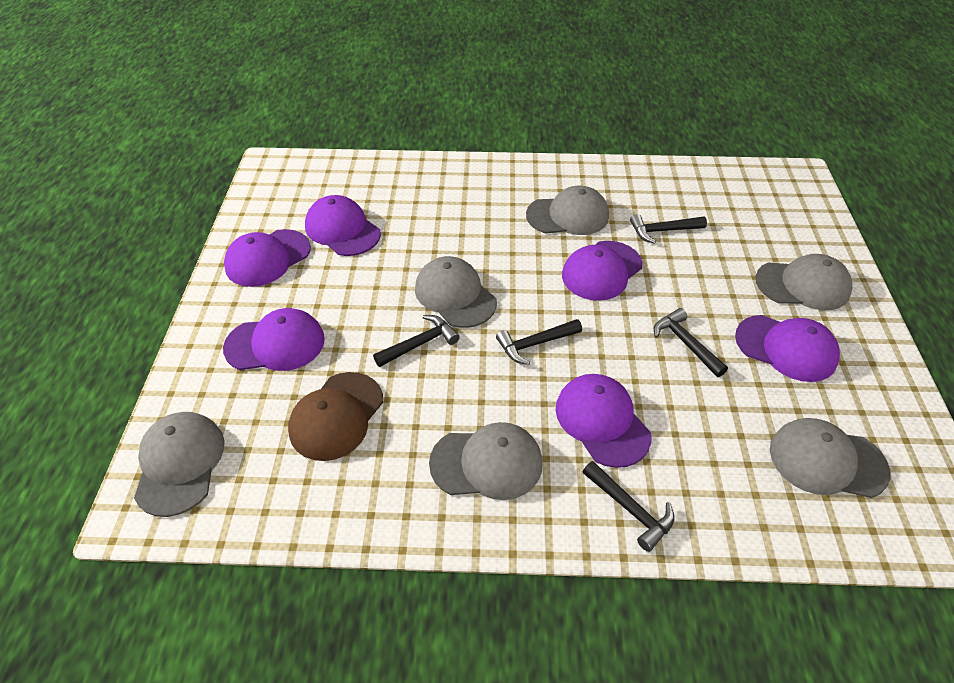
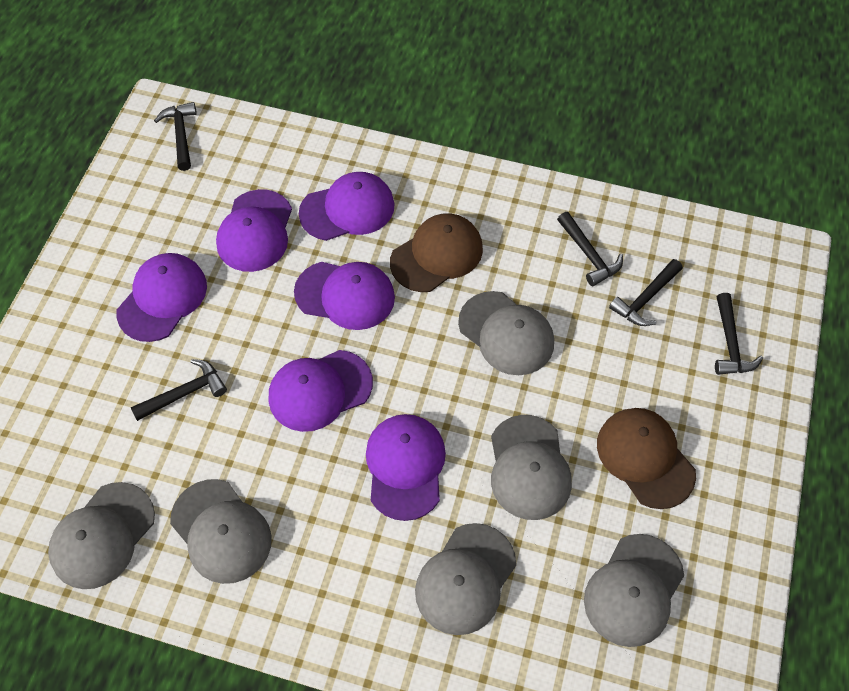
brown cap: 1 -> 2

